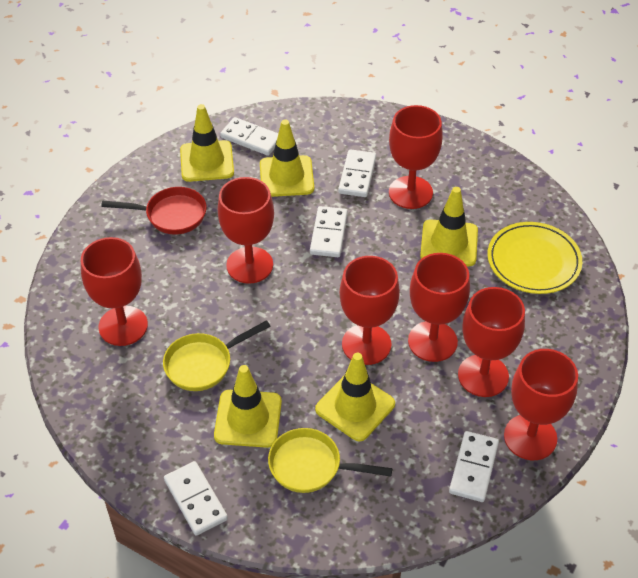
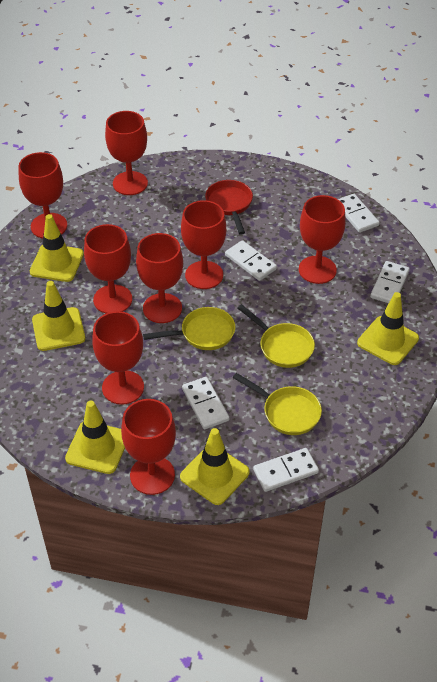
red goblet: 7 -> 8
yellow pan: 2 -> 3
yellow plate: 1 -> 0

